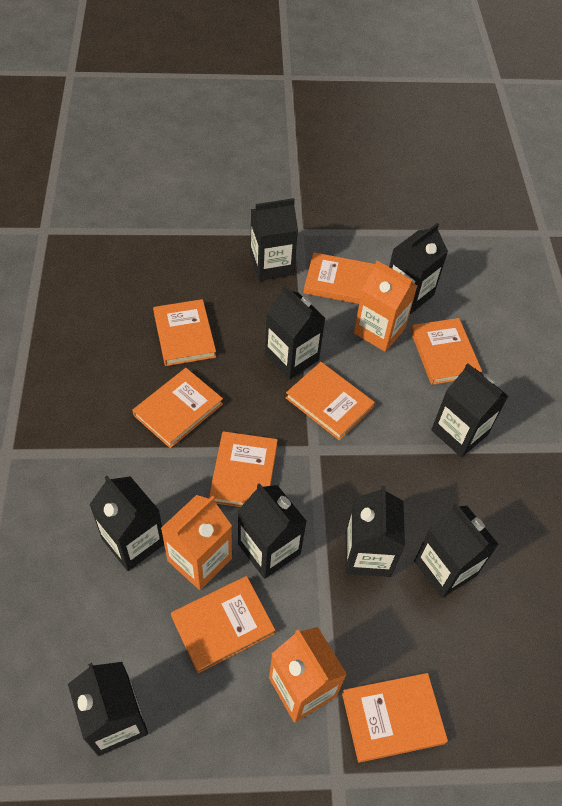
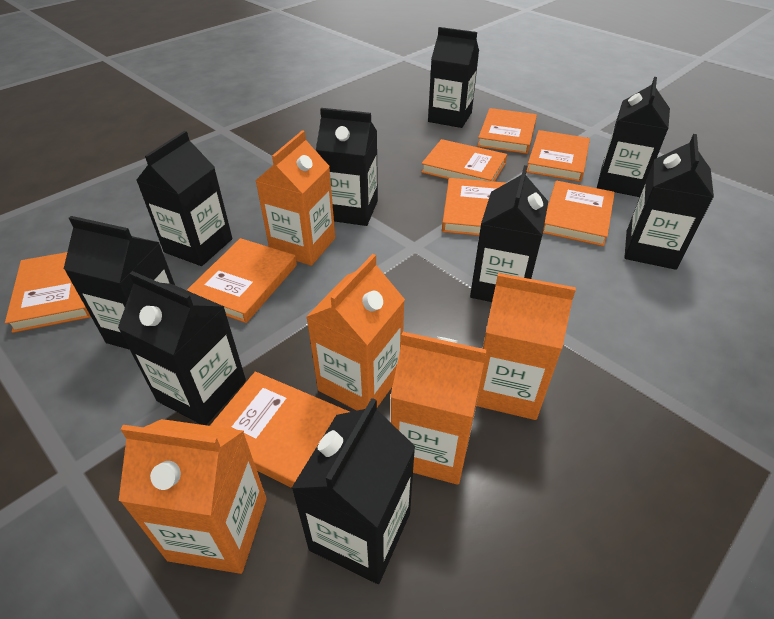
orange carton: 3 -> 5

